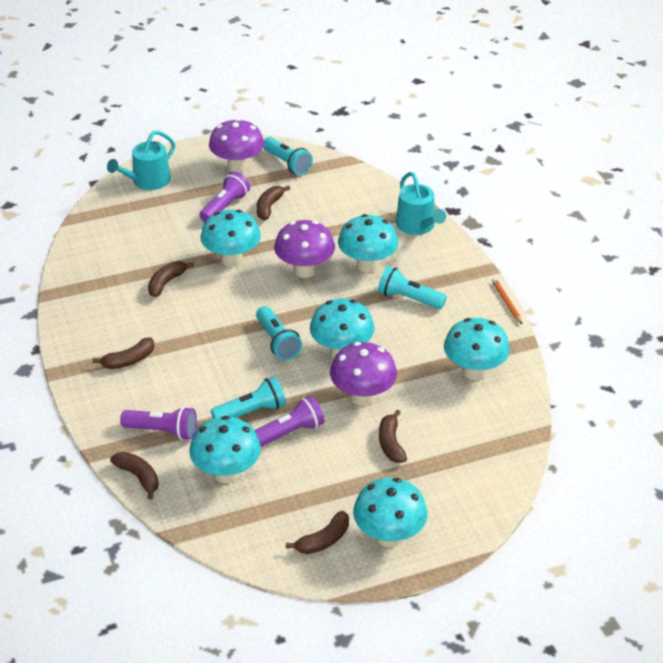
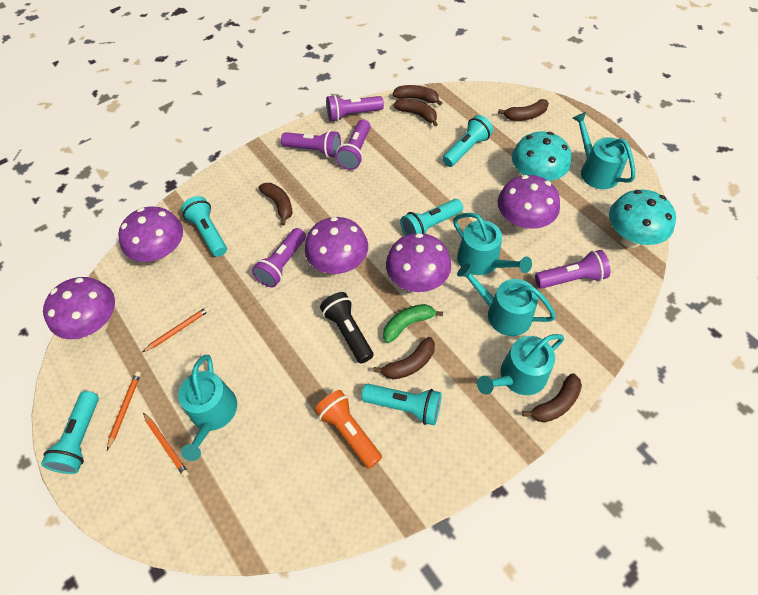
black flashlight: 0 -> 1
green banana: 0 -> 1
orange flashlight: 0 -> 1
orange pencil: 1 -> 3
purple flashlight: 3 -> 5
purple mushroom: 3 -> 5
turquoise flashlight: 4 -> 5
turquoise mushroom: 6 -> 2
turquoise watering can: 2 -> 5

